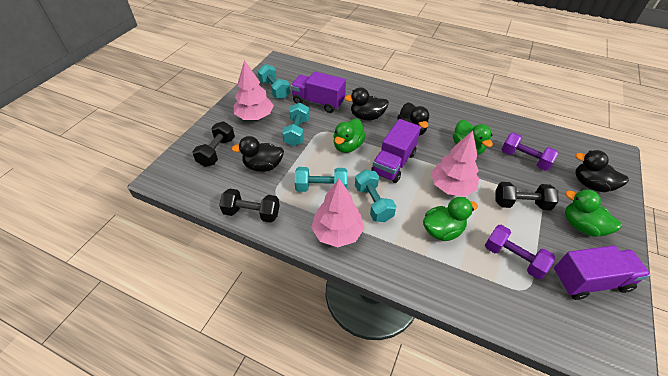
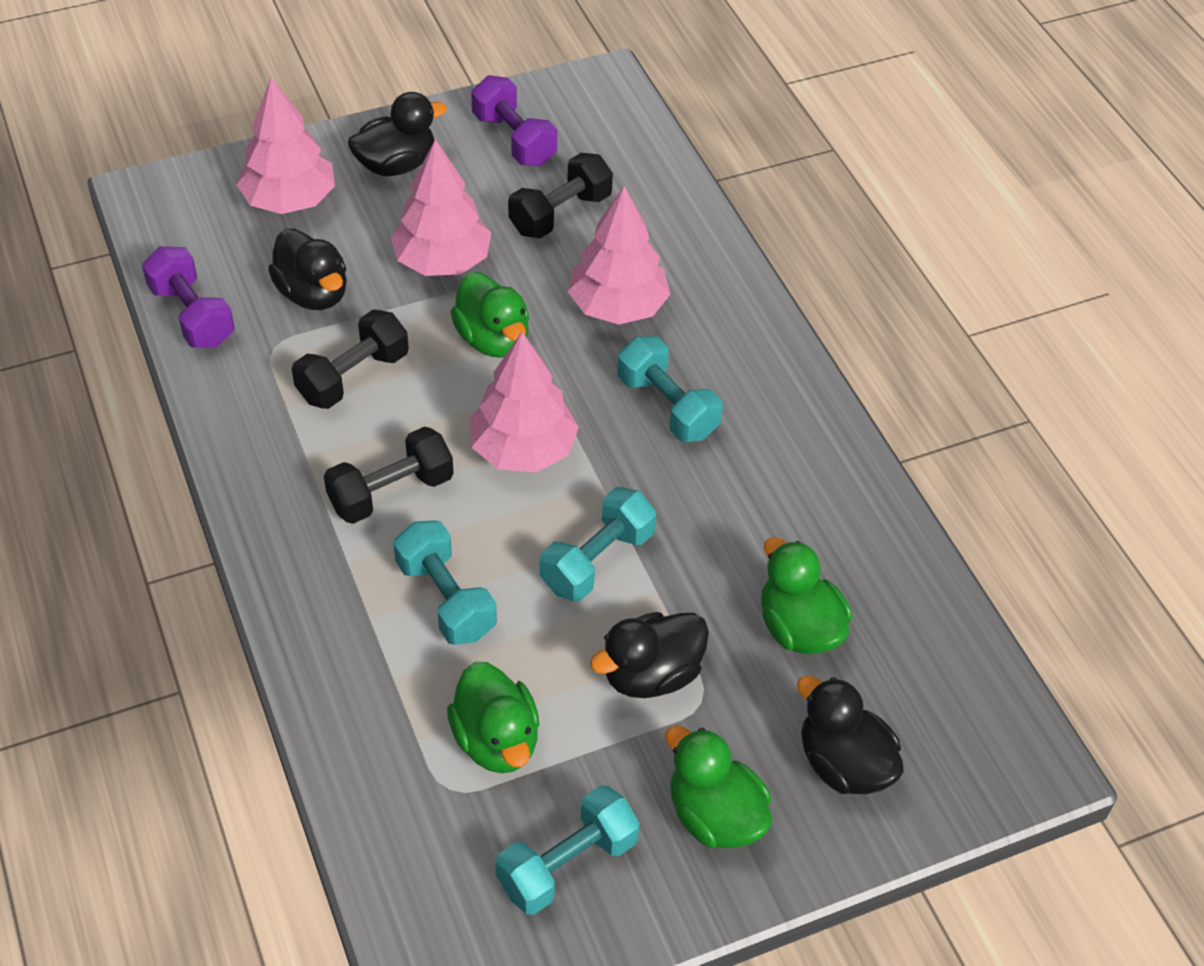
pink tree: 3 -> 4
purple truck: 3 -> 0

